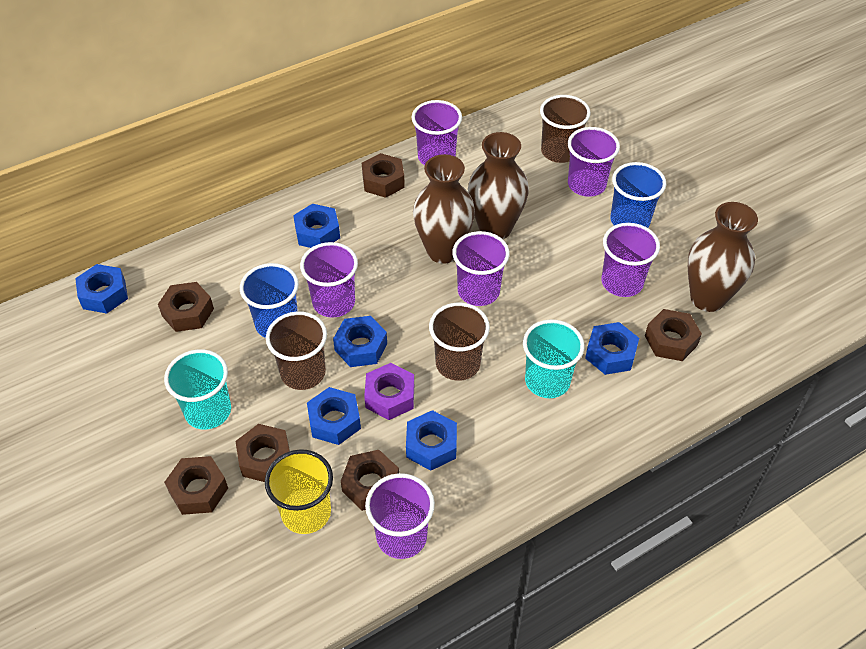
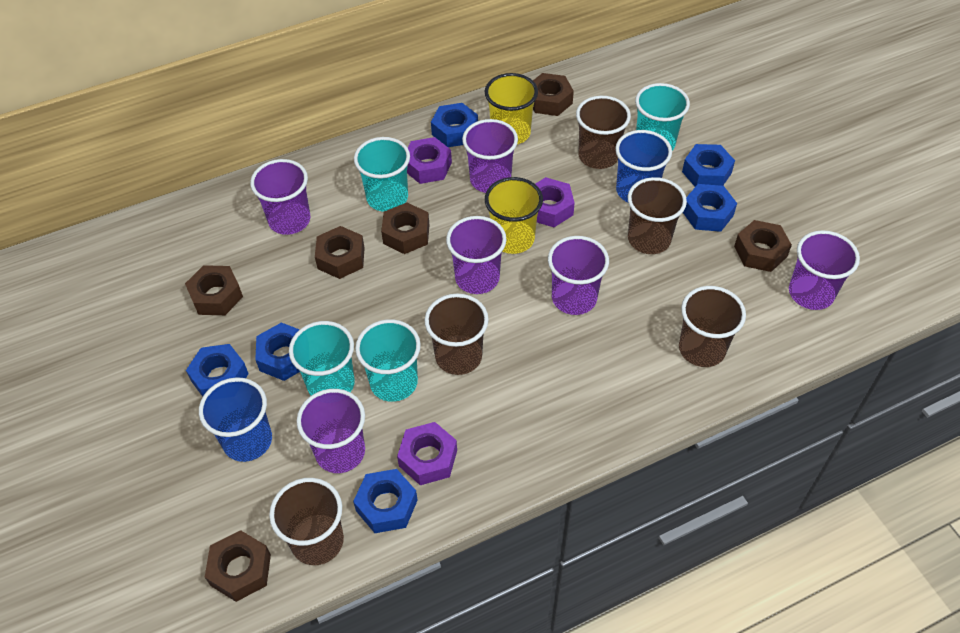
brown cup: 3 -> 5
brown vase: 3 -> 0
purple nut: 1 -> 3
turquoise cup: 2 -> 4
yellow cup: 1 -> 2

